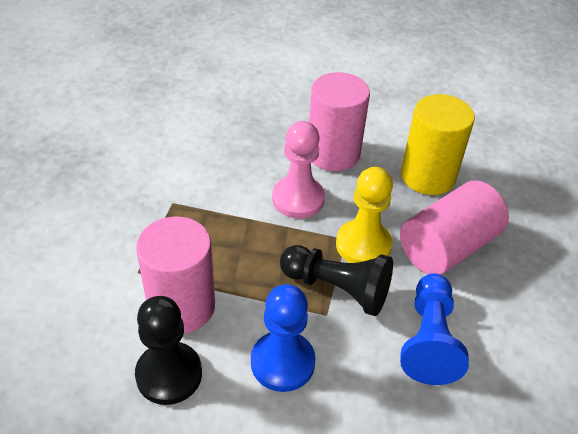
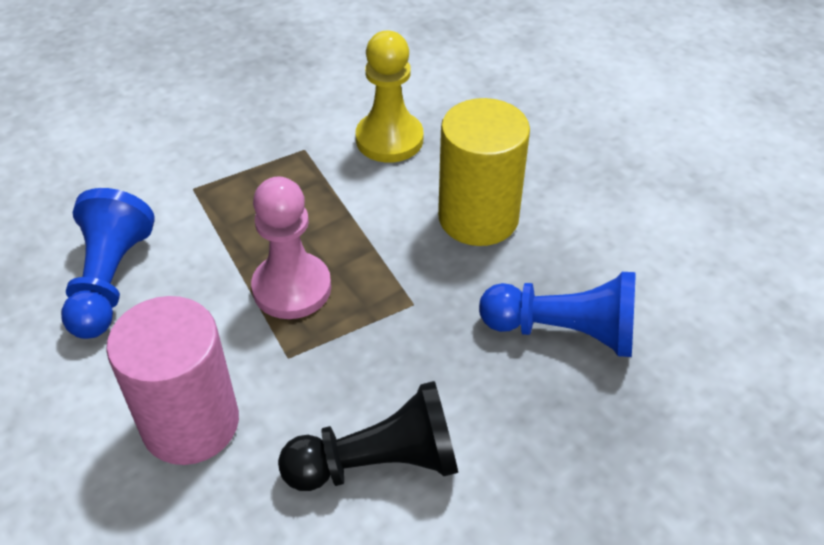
black pawn: 2 -> 1
pink cylinder: 3 -> 1

